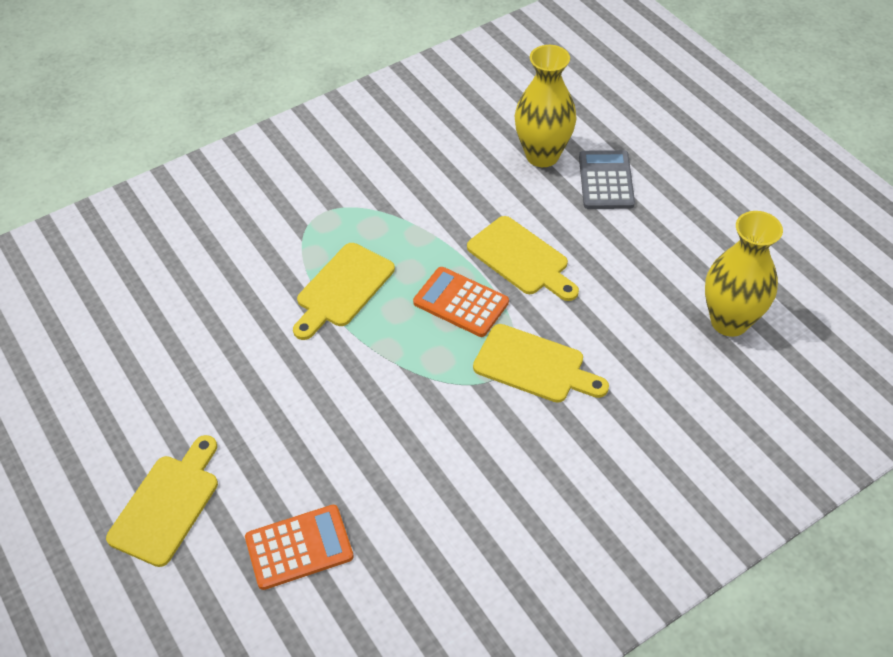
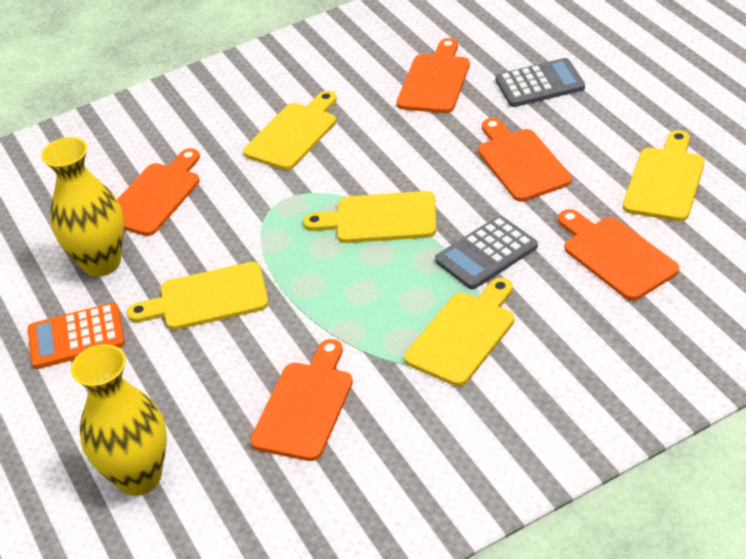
grey calculator: 1 -> 2
orange calculator: 2 -> 1
orange cutting board: 0 -> 5
yellow cutting board: 4 -> 5

